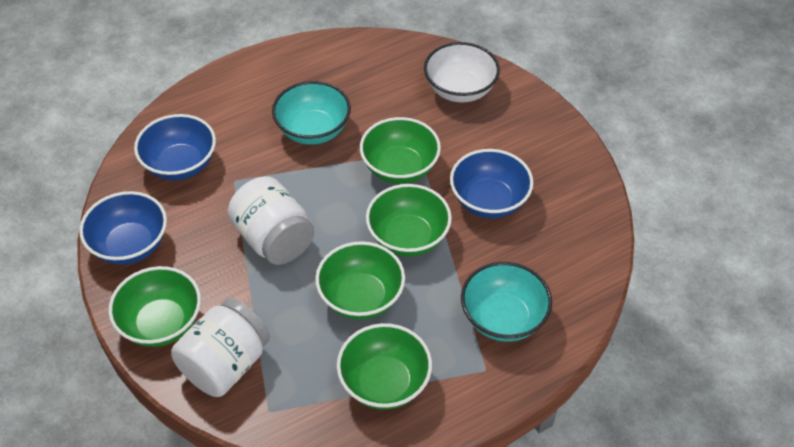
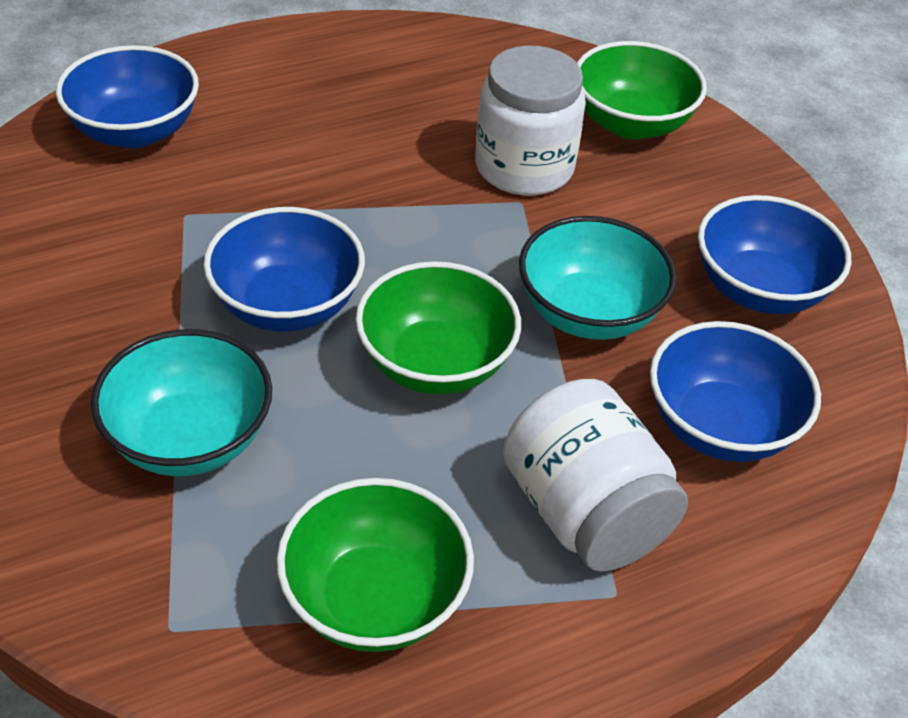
blue bowl: 3 -> 4
green bowl: 5 -> 3
white bowl: 1 -> 0

